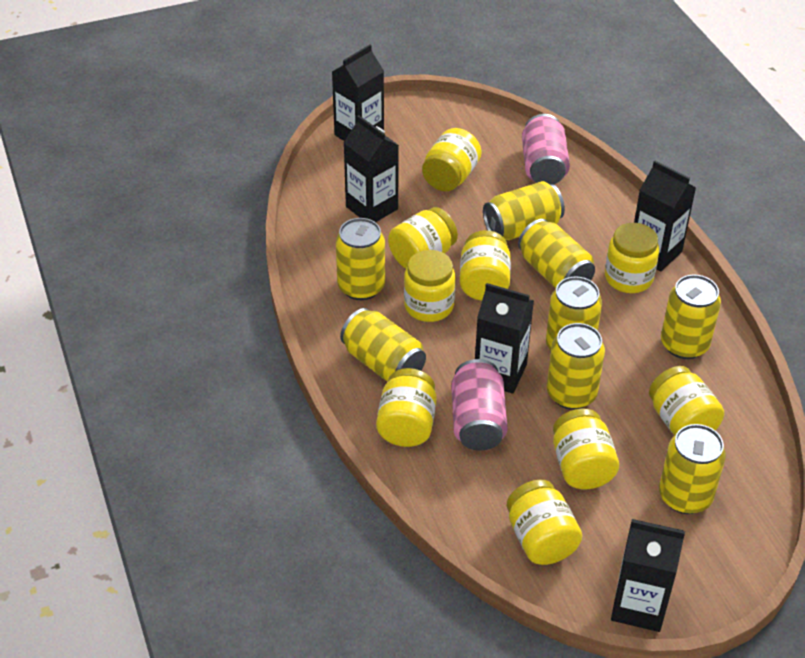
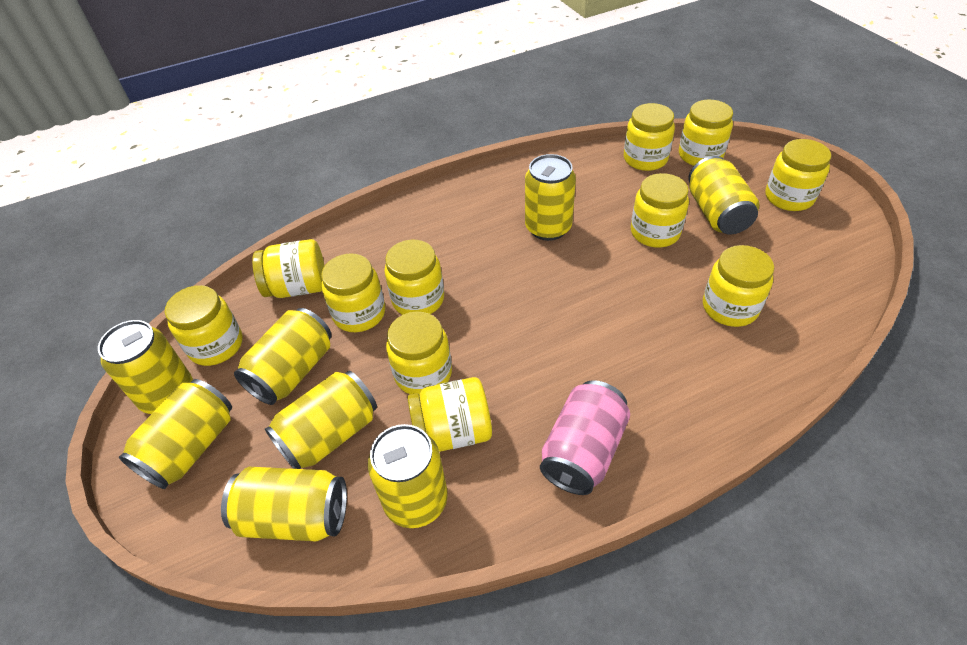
black carton: 5 -> 0
pink can: 2 -> 1
yellow jar: 9 -> 11

